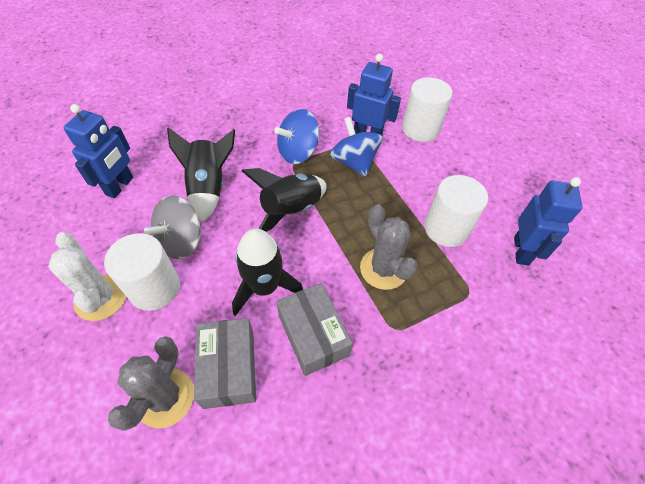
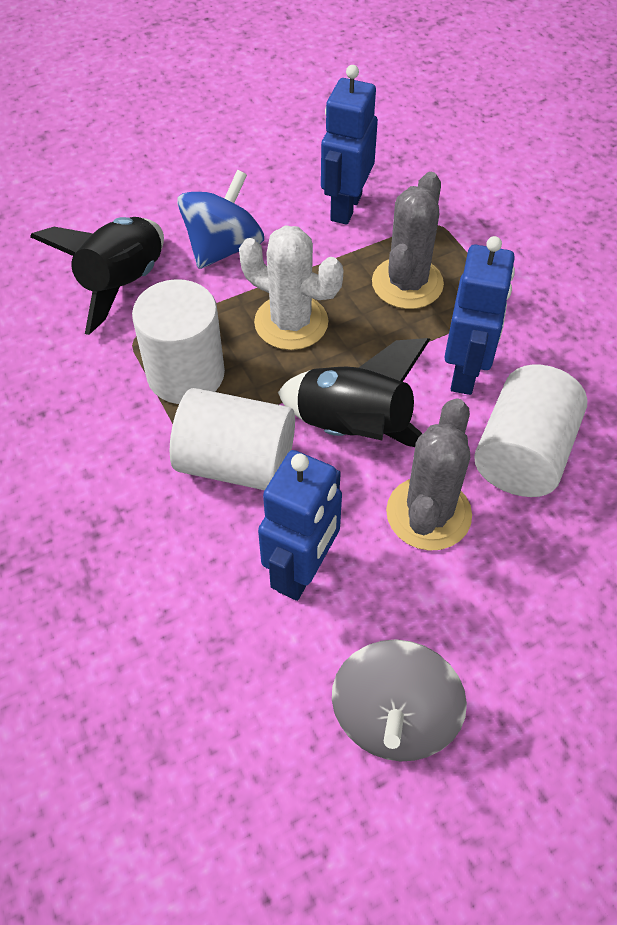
black rocket: 3 -> 2
blue spinning top: 2 -> 1
grey box: 2 -> 0

